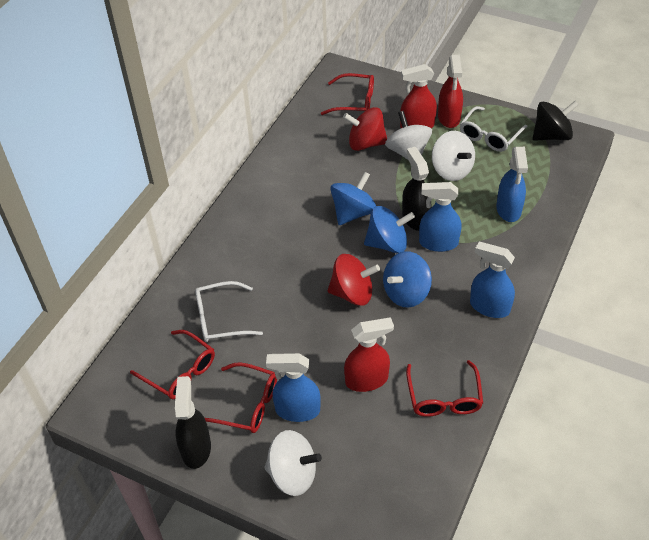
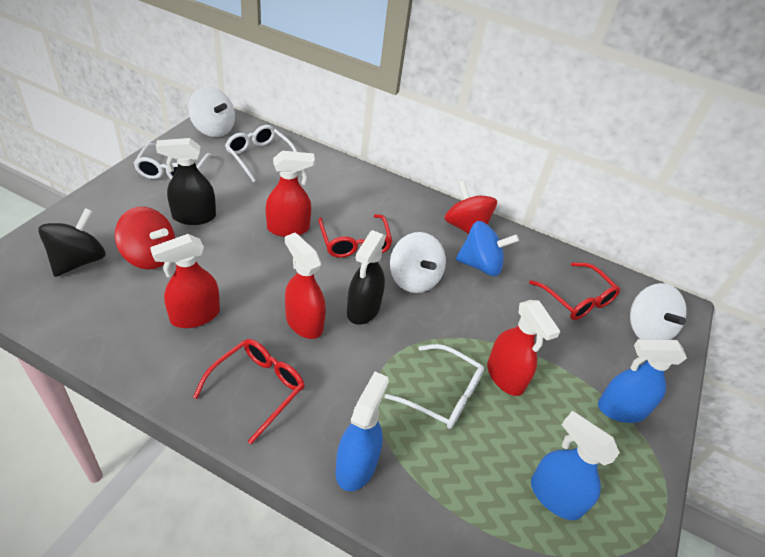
blue spinning top: 3 -> 1
blue spray bottle: 4 -> 3
red glasses: 4 -> 3
red spray bottle: 3 -> 4
white glasses: 2 -> 3

